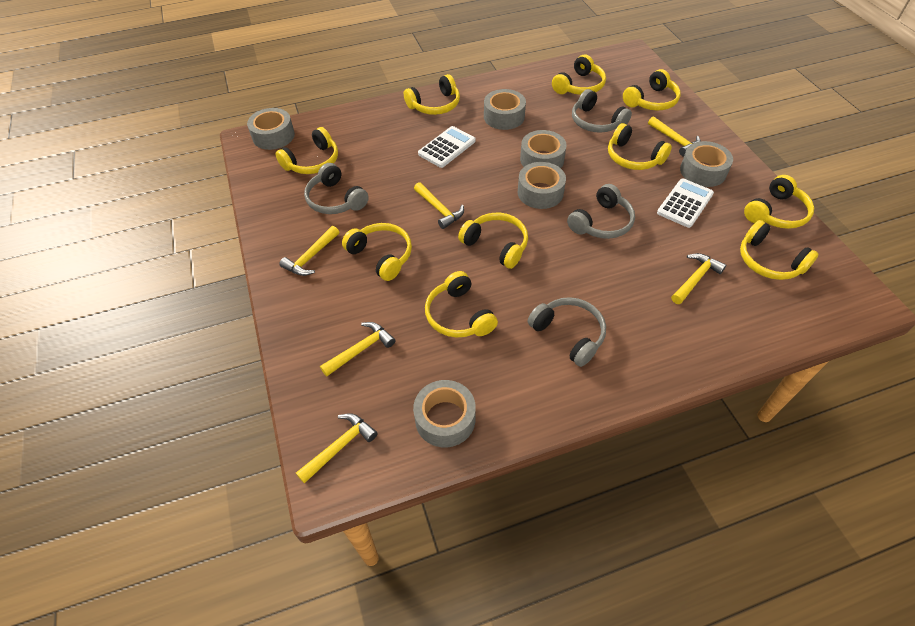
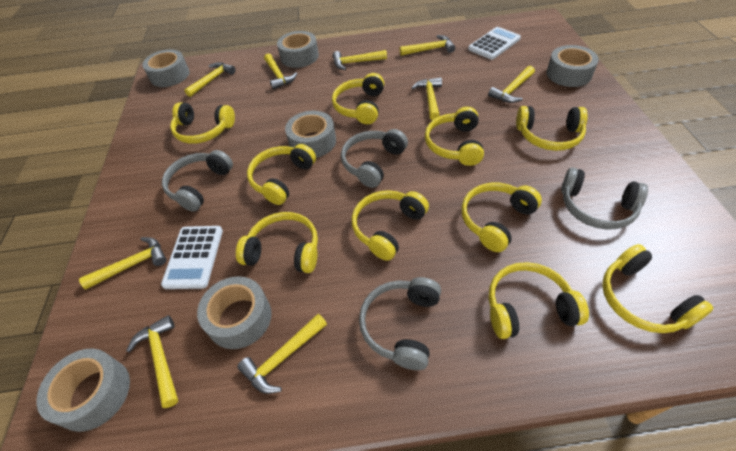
yellow hammer: 6 -> 9

